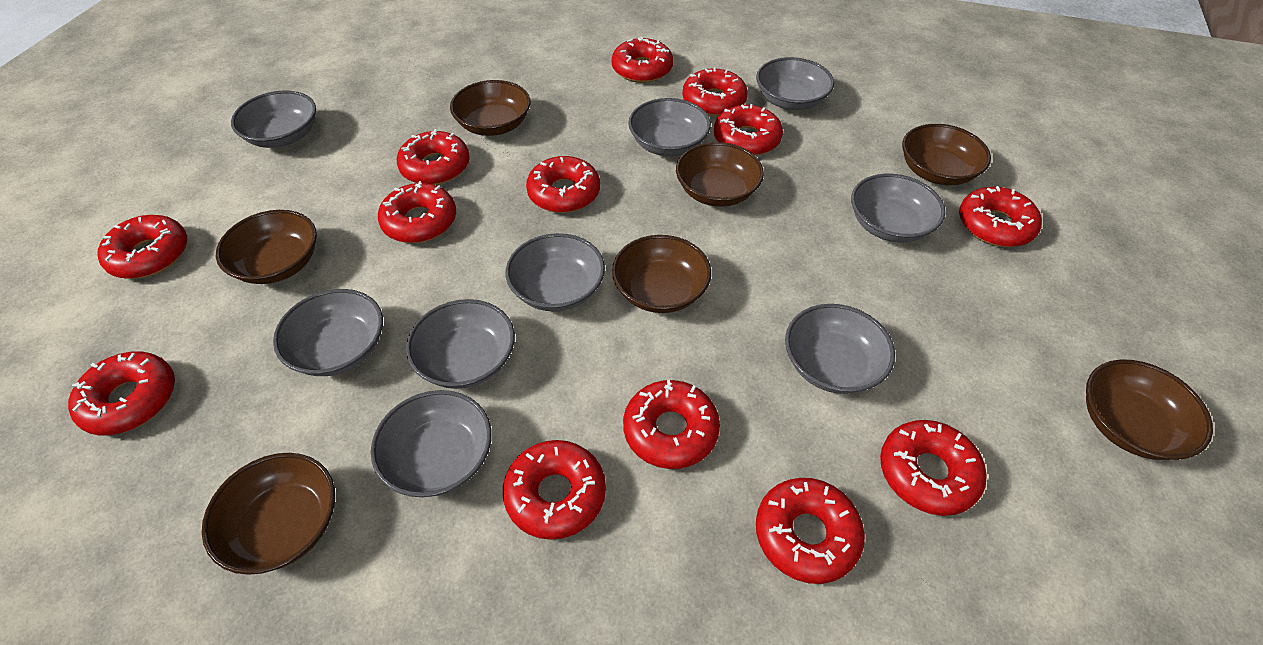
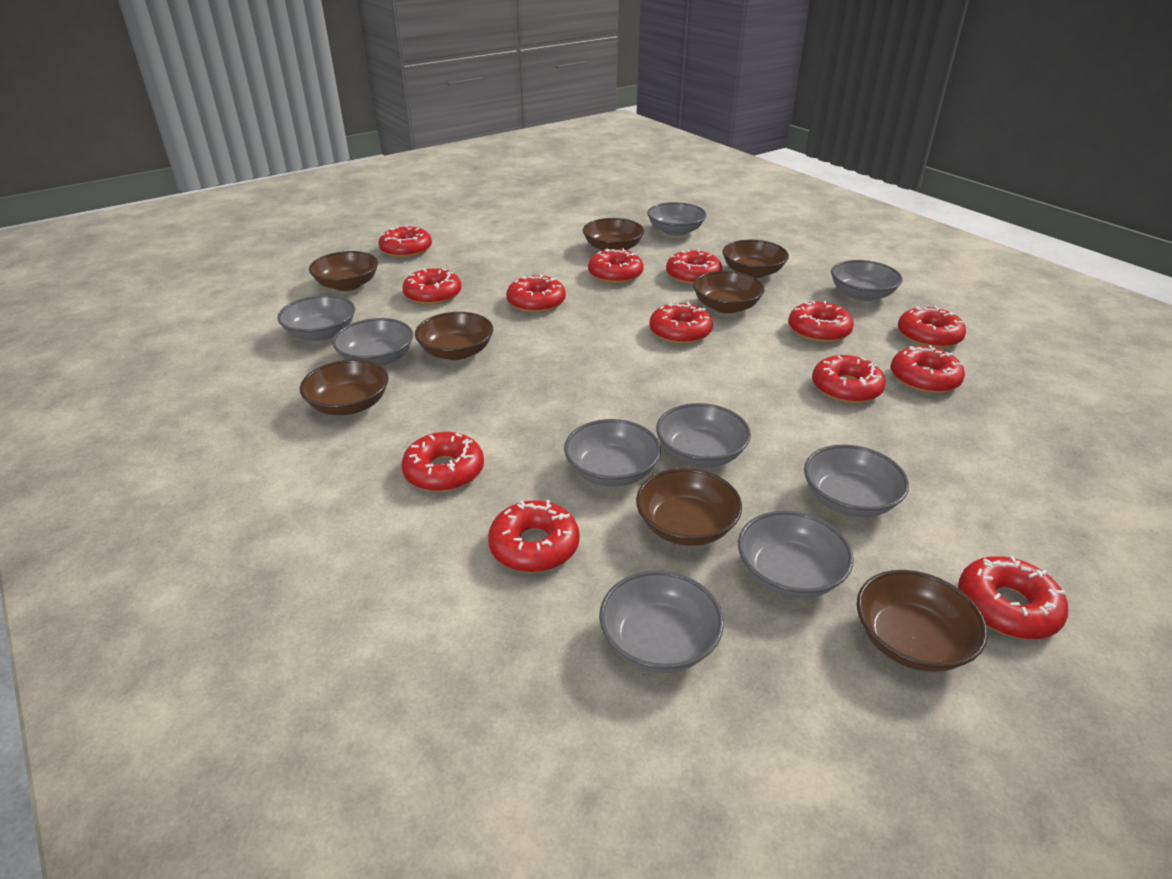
brown bowl: 7 -> 8

